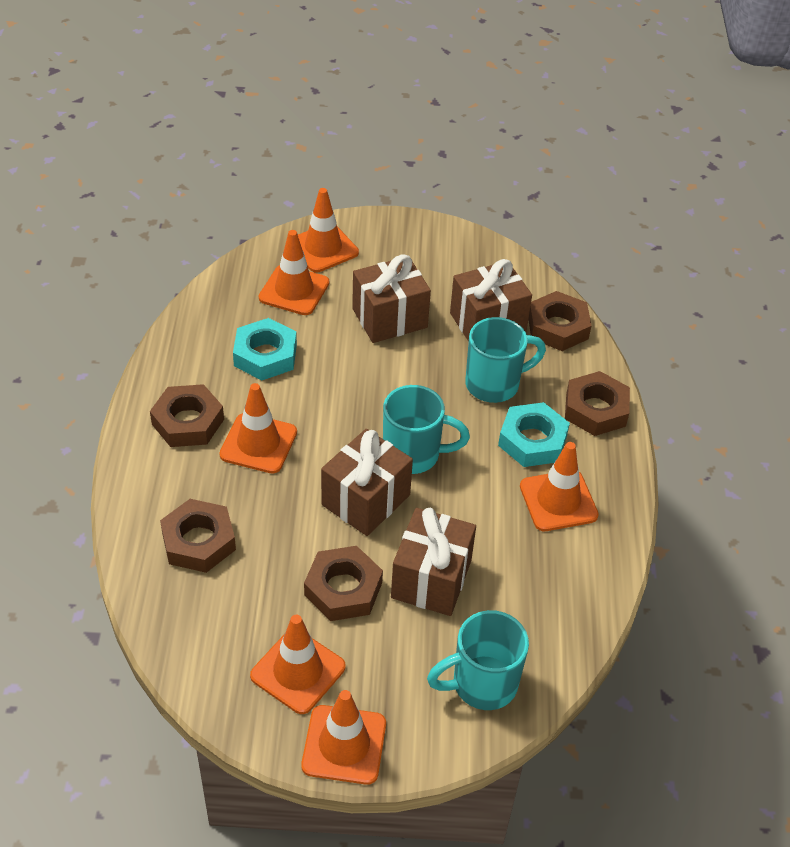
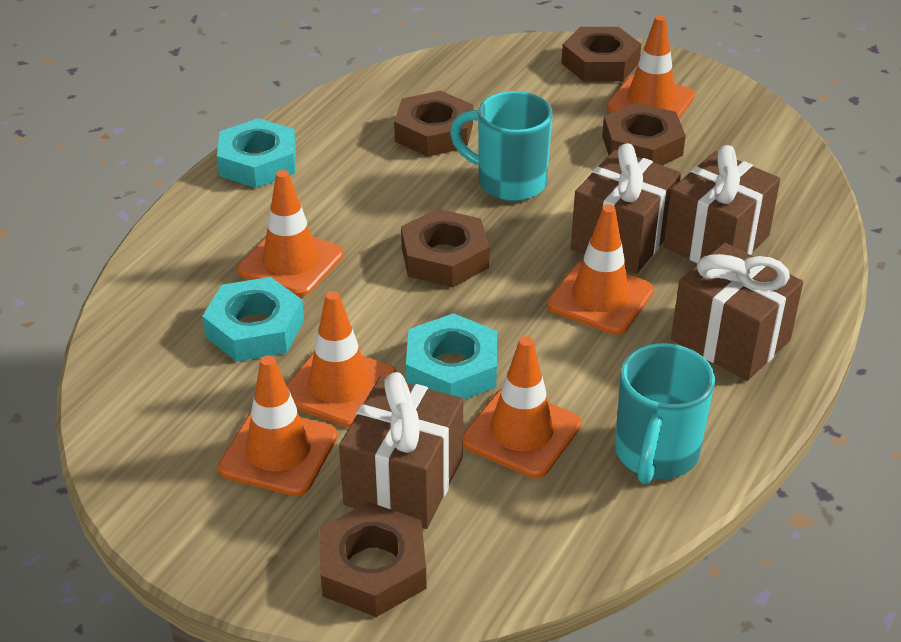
turquoise mug: 3 -> 2
turquoise nut: 2 -> 3

